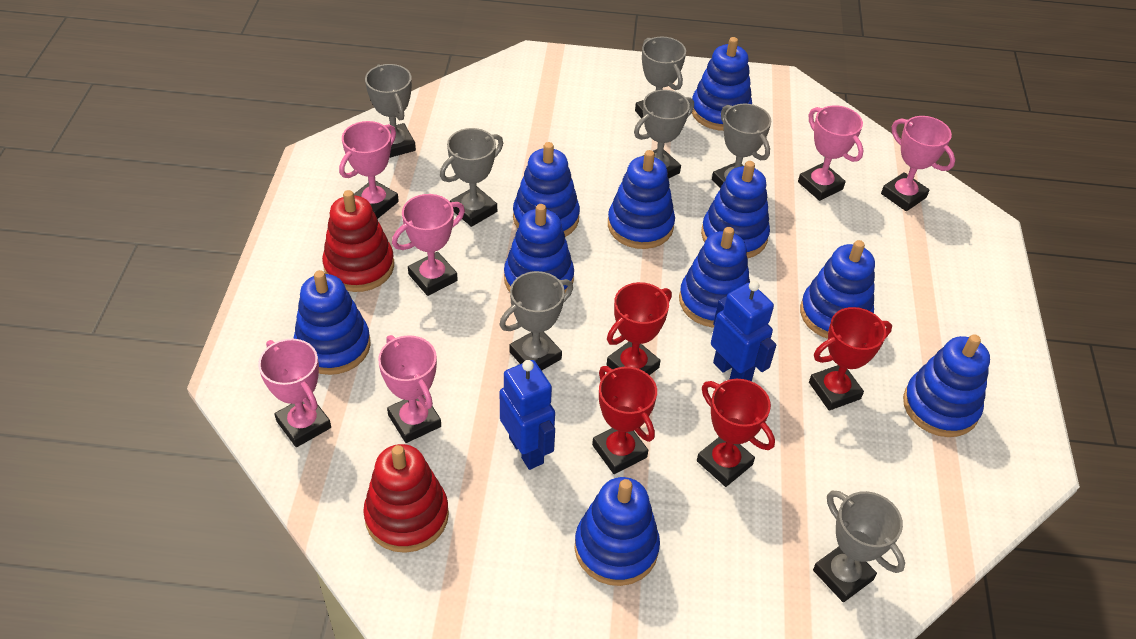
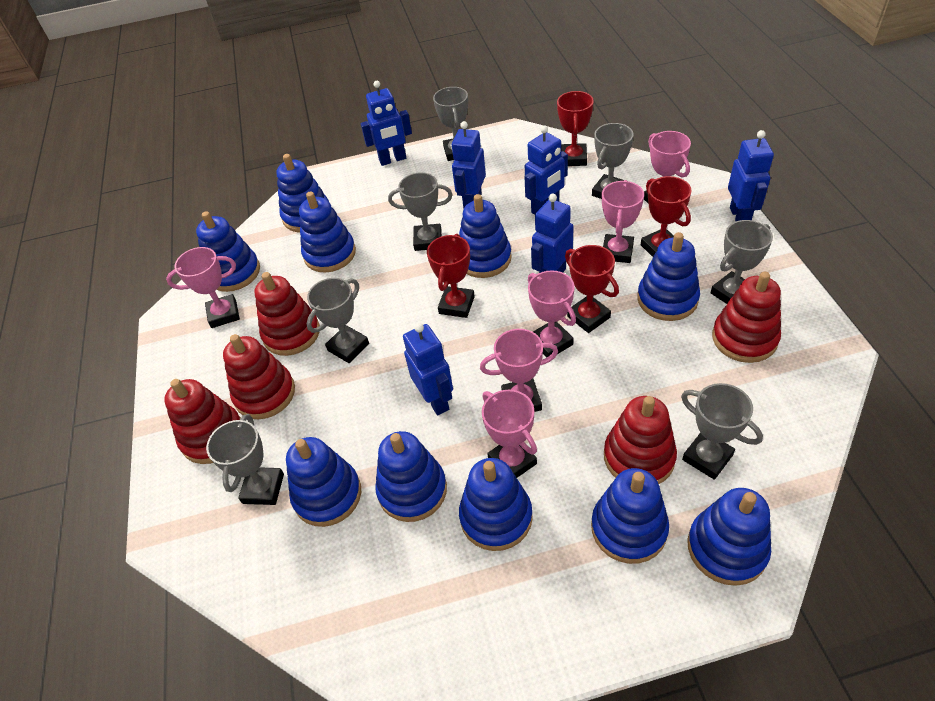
blue robot: 2 -> 6
red stacking toy: 2 -> 5

